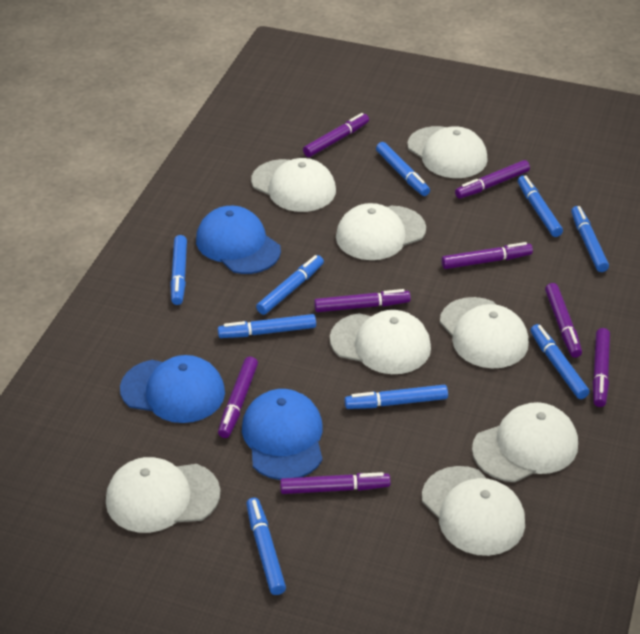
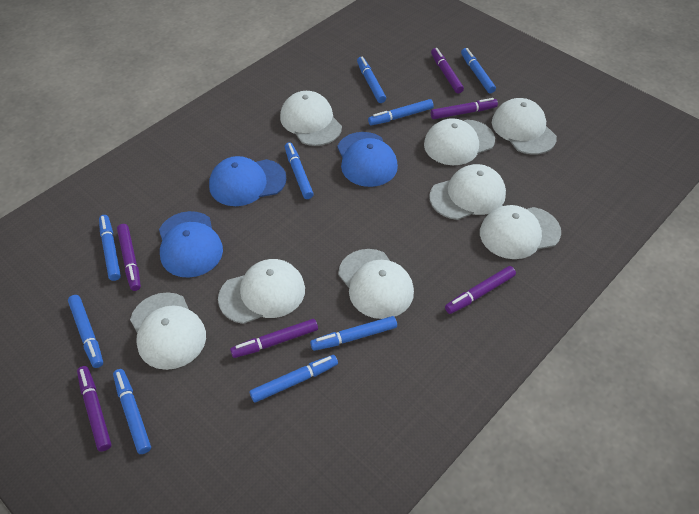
purple marker: 8 -> 6

